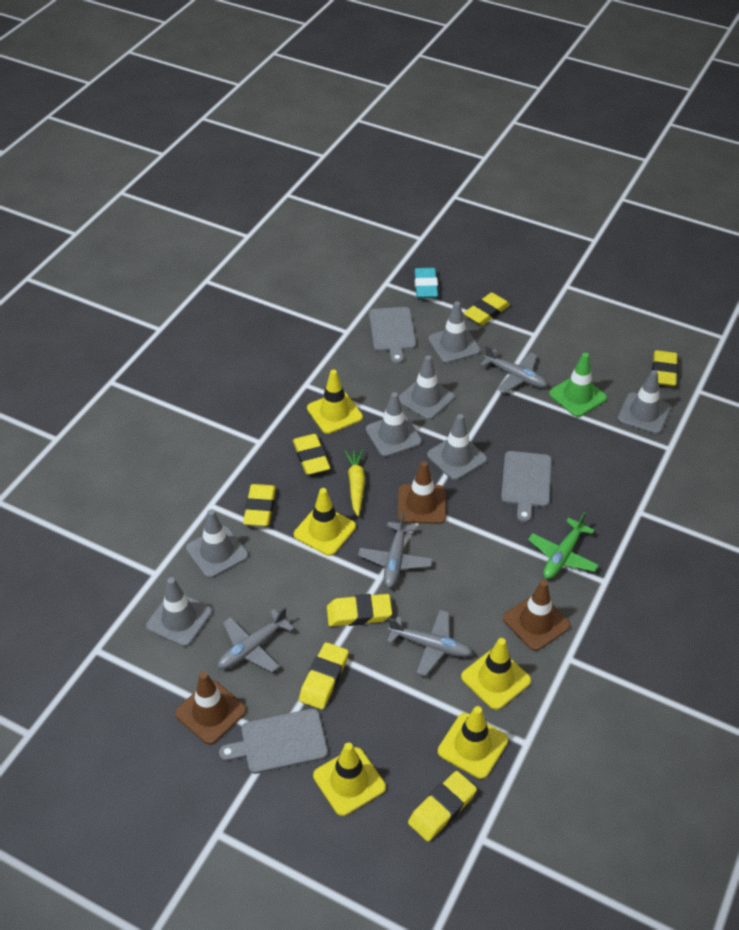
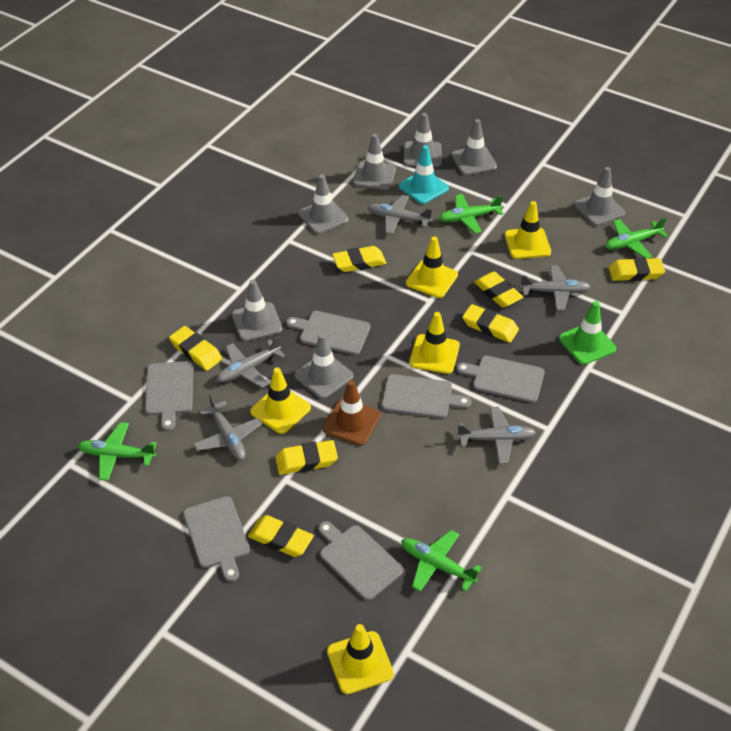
brown traffic cone: 3 -> 1
green plane: 1 -> 4
grey cutting board: 3 -> 6
grey plane: 4 -> 5
turquoise eraser: 1 -> 0
turquoise traffic cone: 0 -> 1
yellow carrot: 1 -> 0

